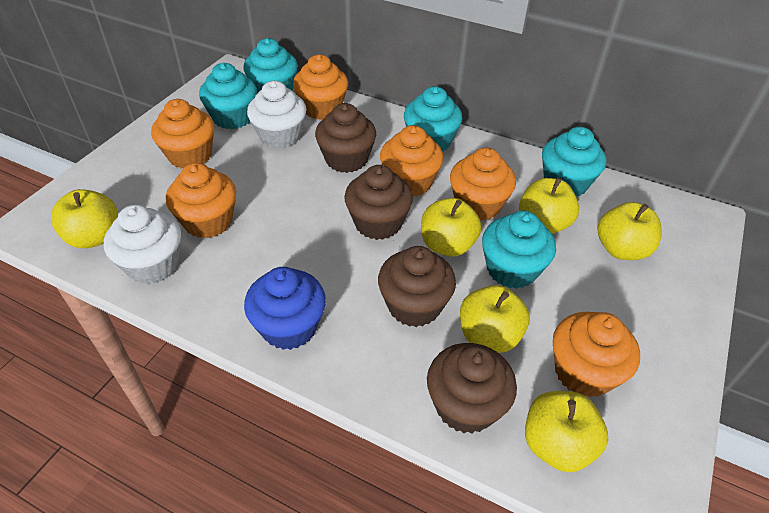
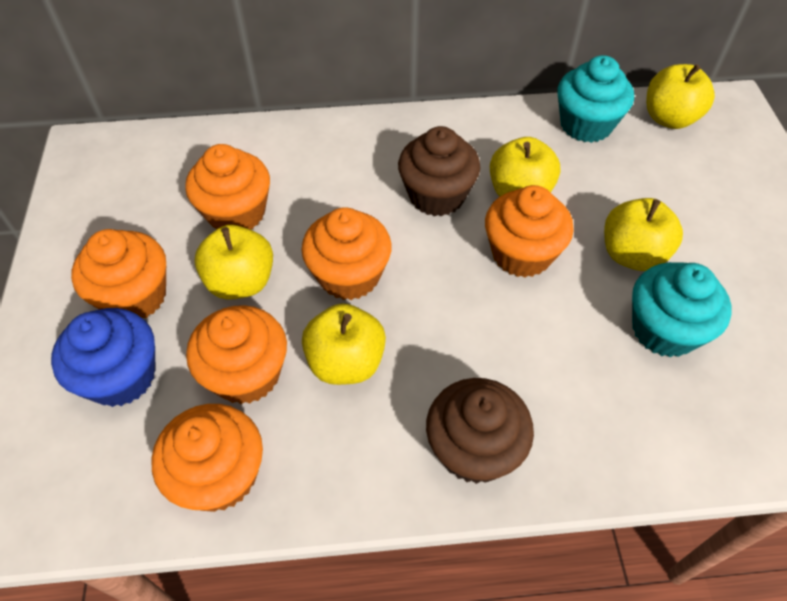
brown cupcake: 4 -> 2
turquoise cupcake: 5 -> 2
white cupcake: 2 -> 0
yellow apple: 6 -> 5

